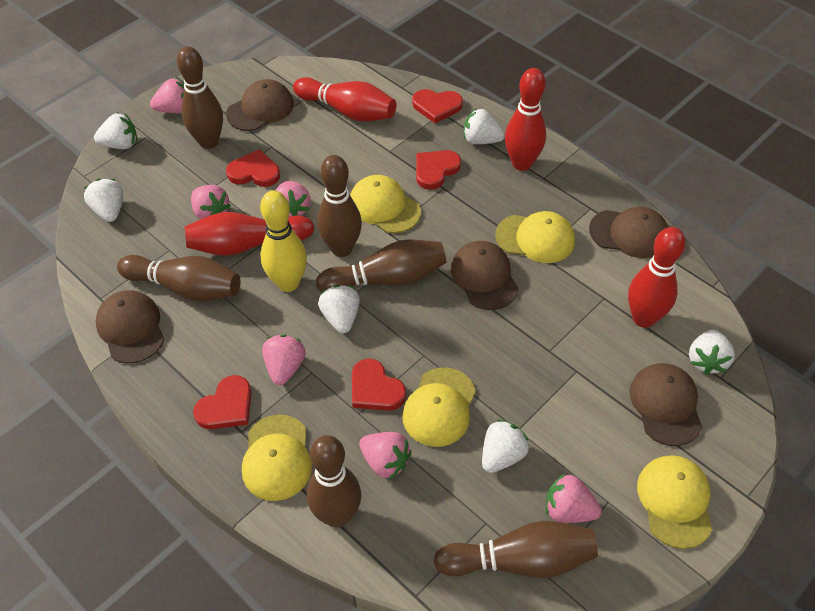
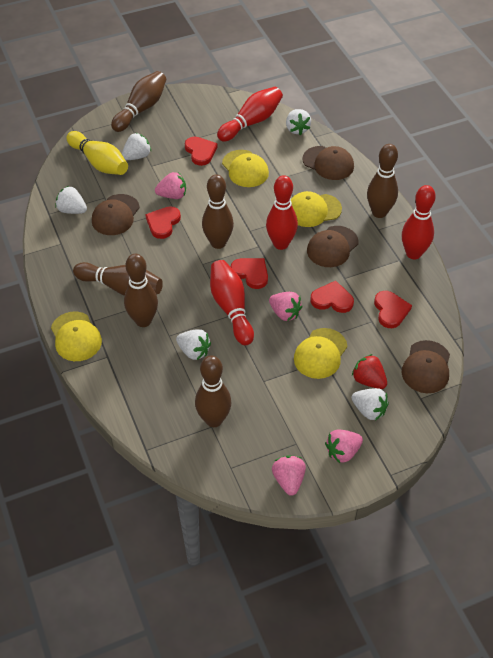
brown cap: 5 -> 4
pink strawberry: 6 -> 4
red strawberry: 0 -> 1
white strawberry: 6 -> 5
yellow cap: 5 -> 4

